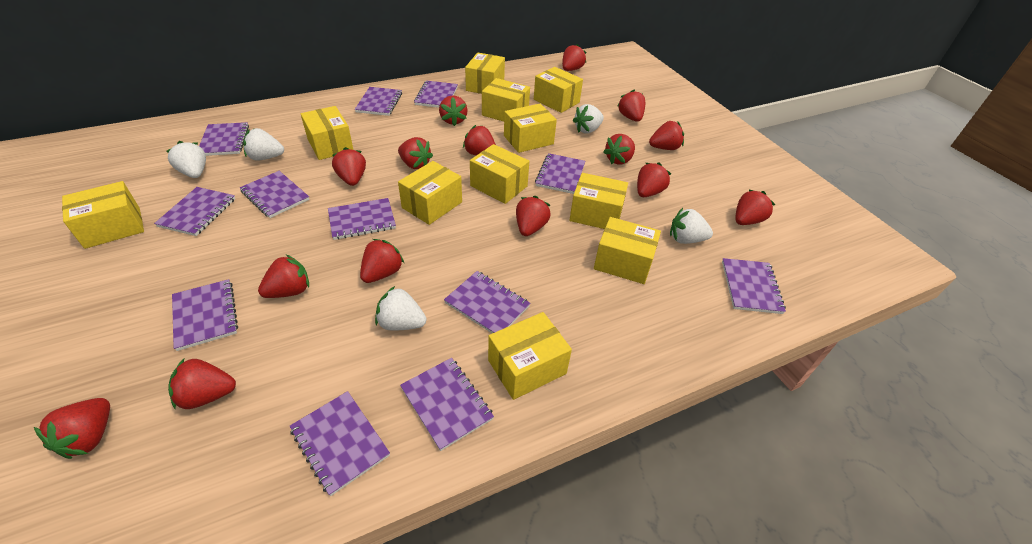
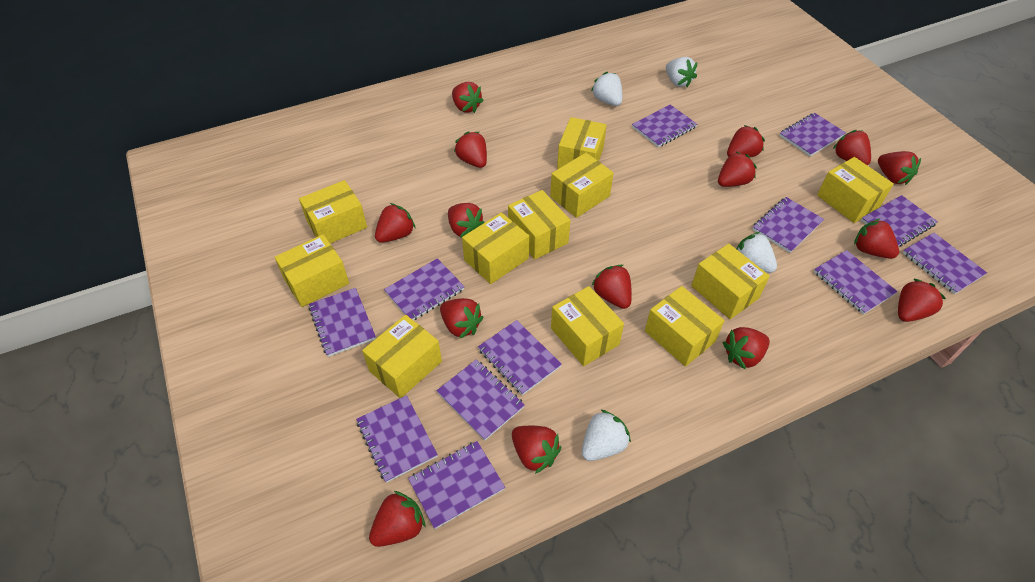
white strawberry: 5 -> 4

